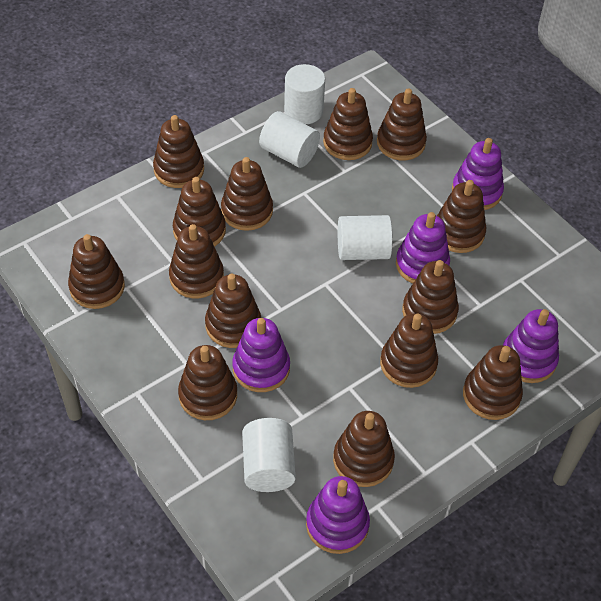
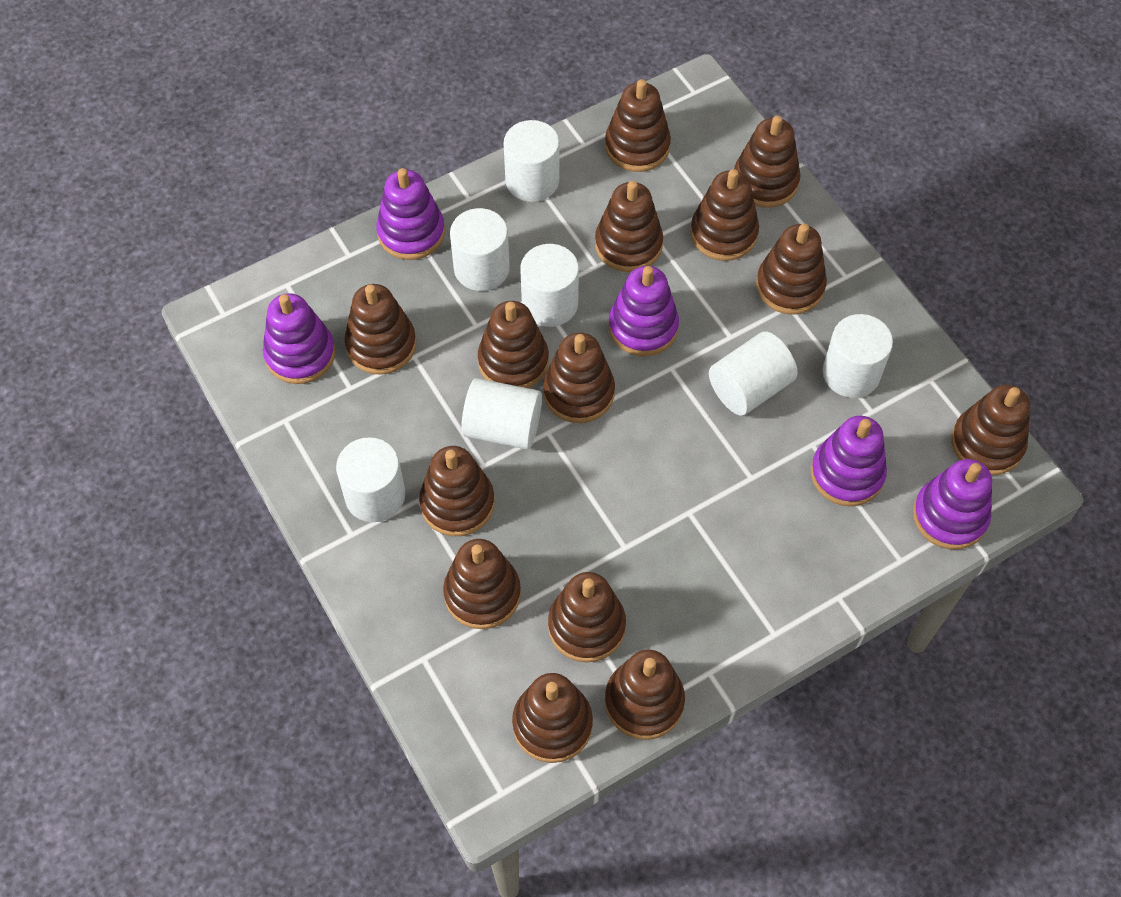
white cylinder: 4 -> 7

